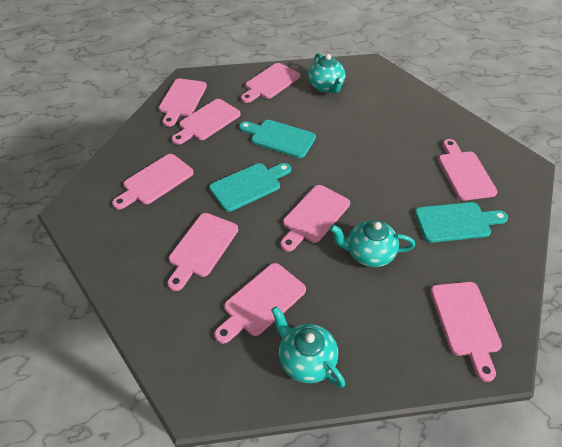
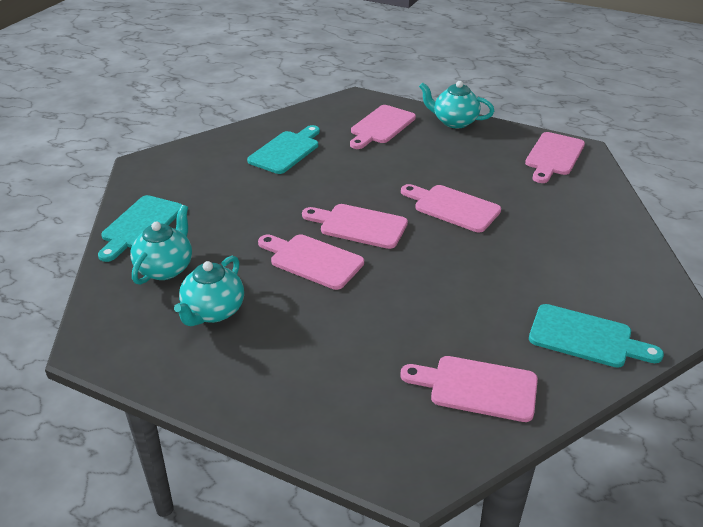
pink cutting board: 9 -> 6

